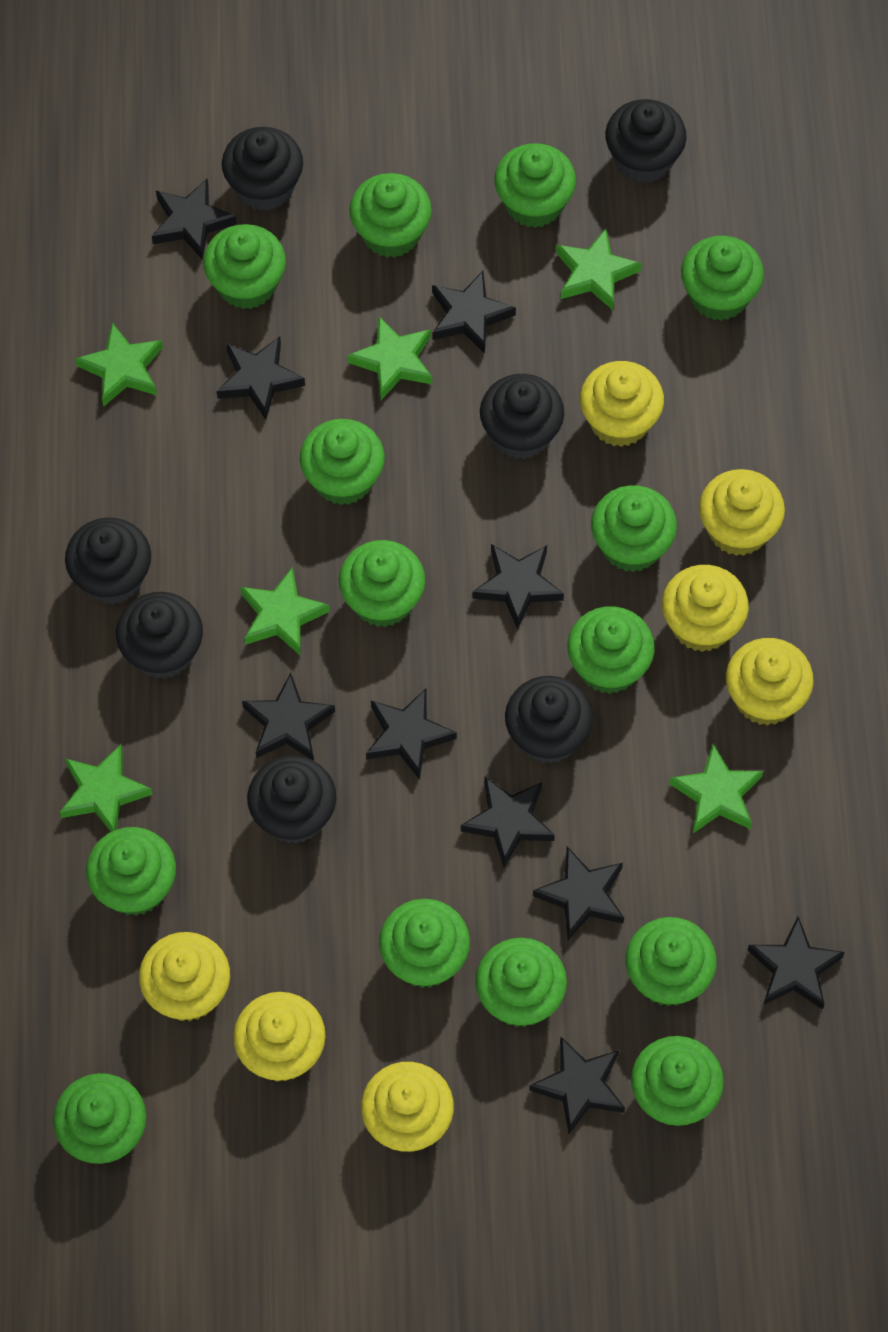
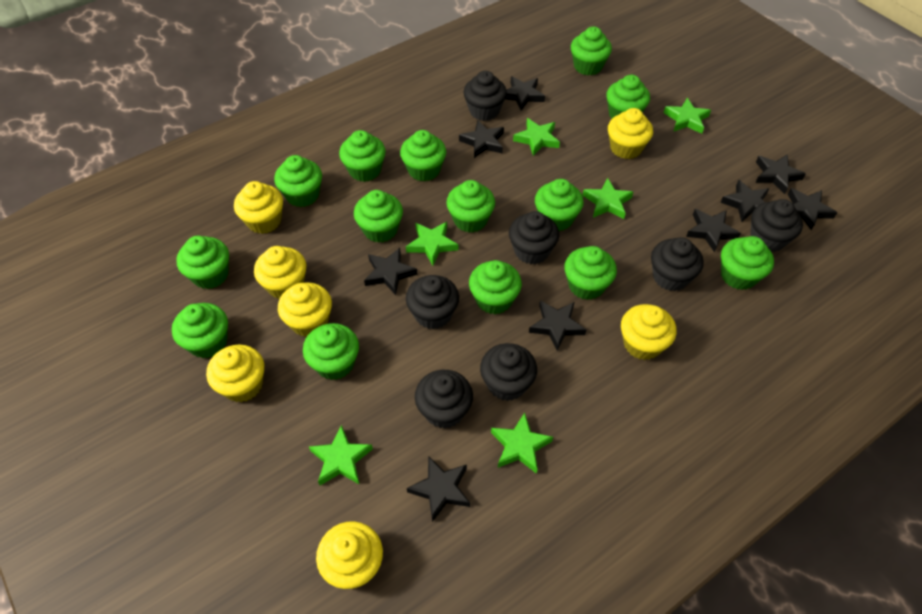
black star: 10 -> 9

